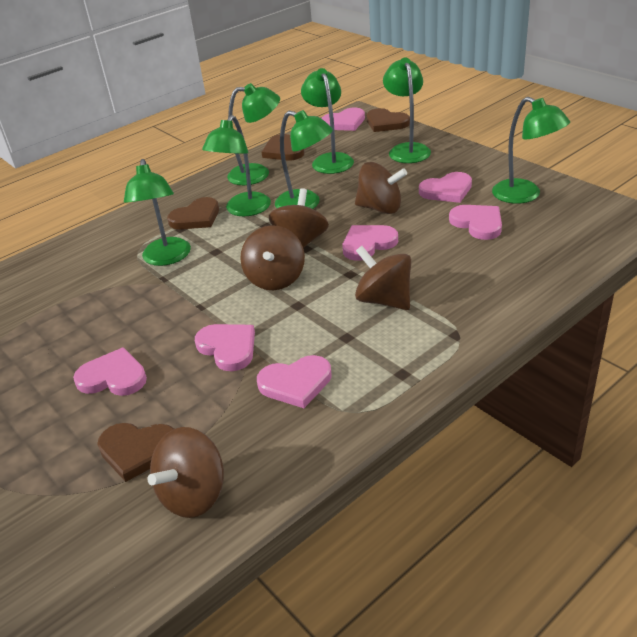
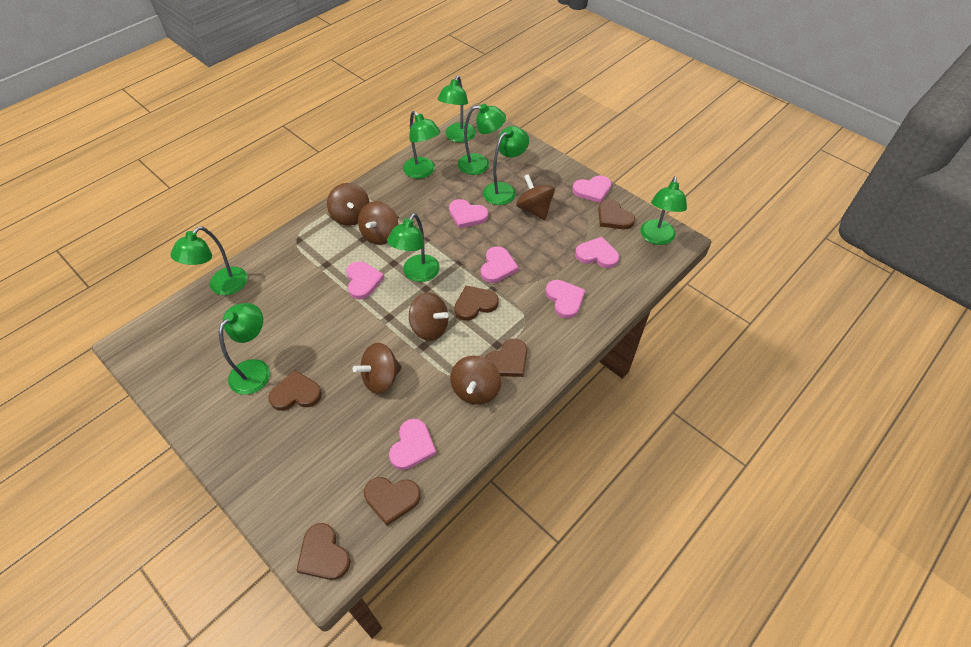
brown heart: 4 -> 6
brown spinning top: 5 -> 6
green lamp: 7 -> 8

